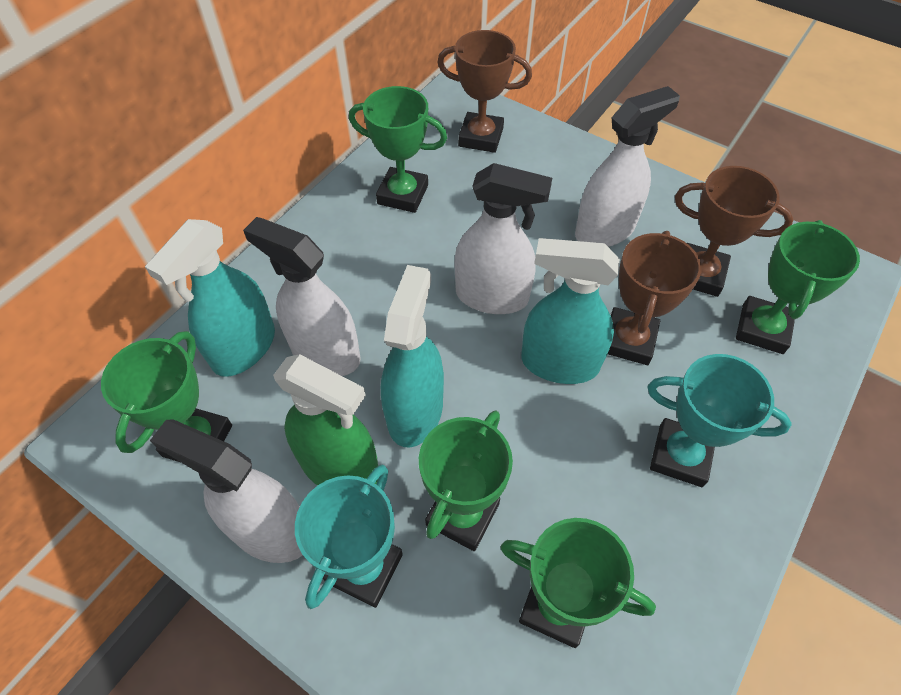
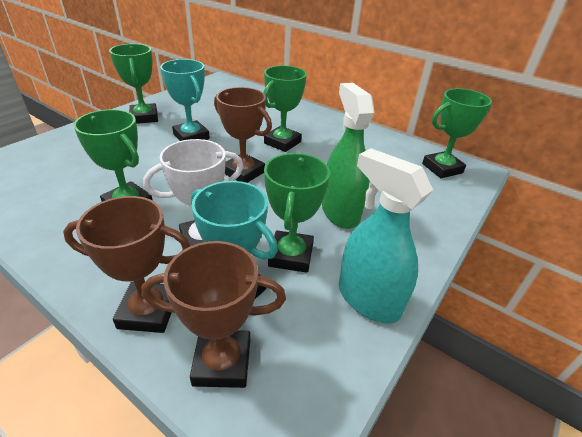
turquoise spray bottle: 3 -> 1
white spray bottle: 4 -> 0
white trophy: 0 -> 1

